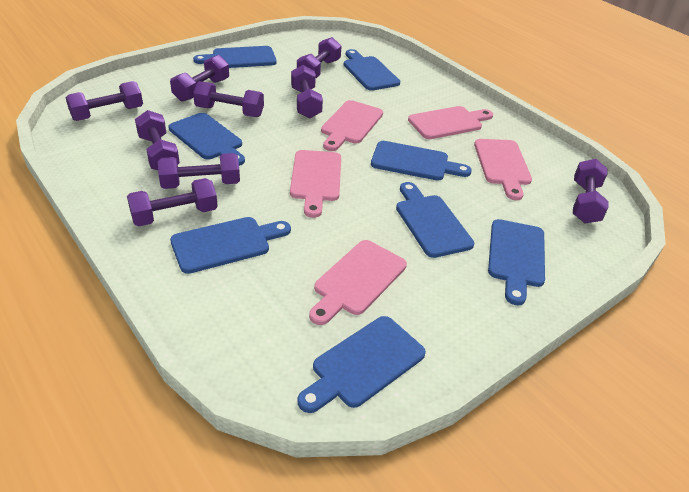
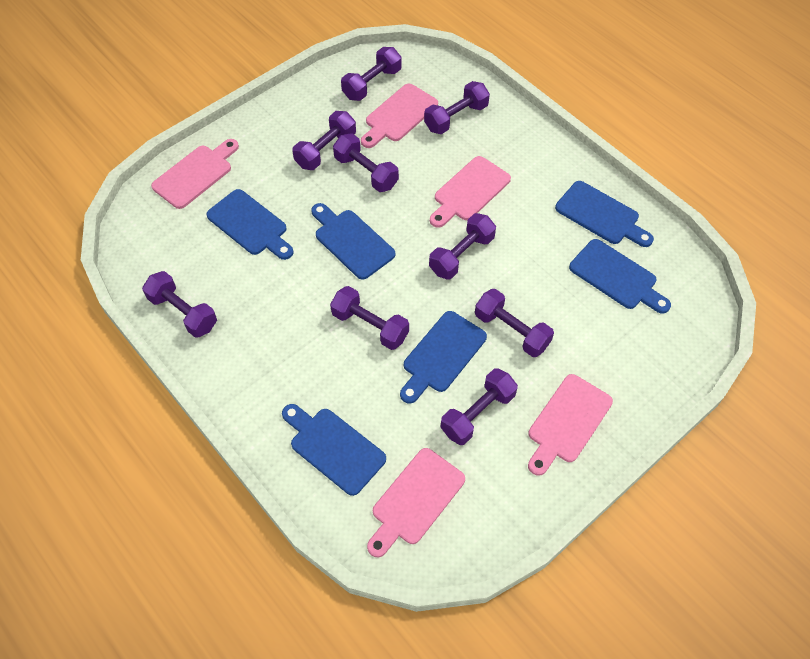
blue cutting board: 8 -> 6

